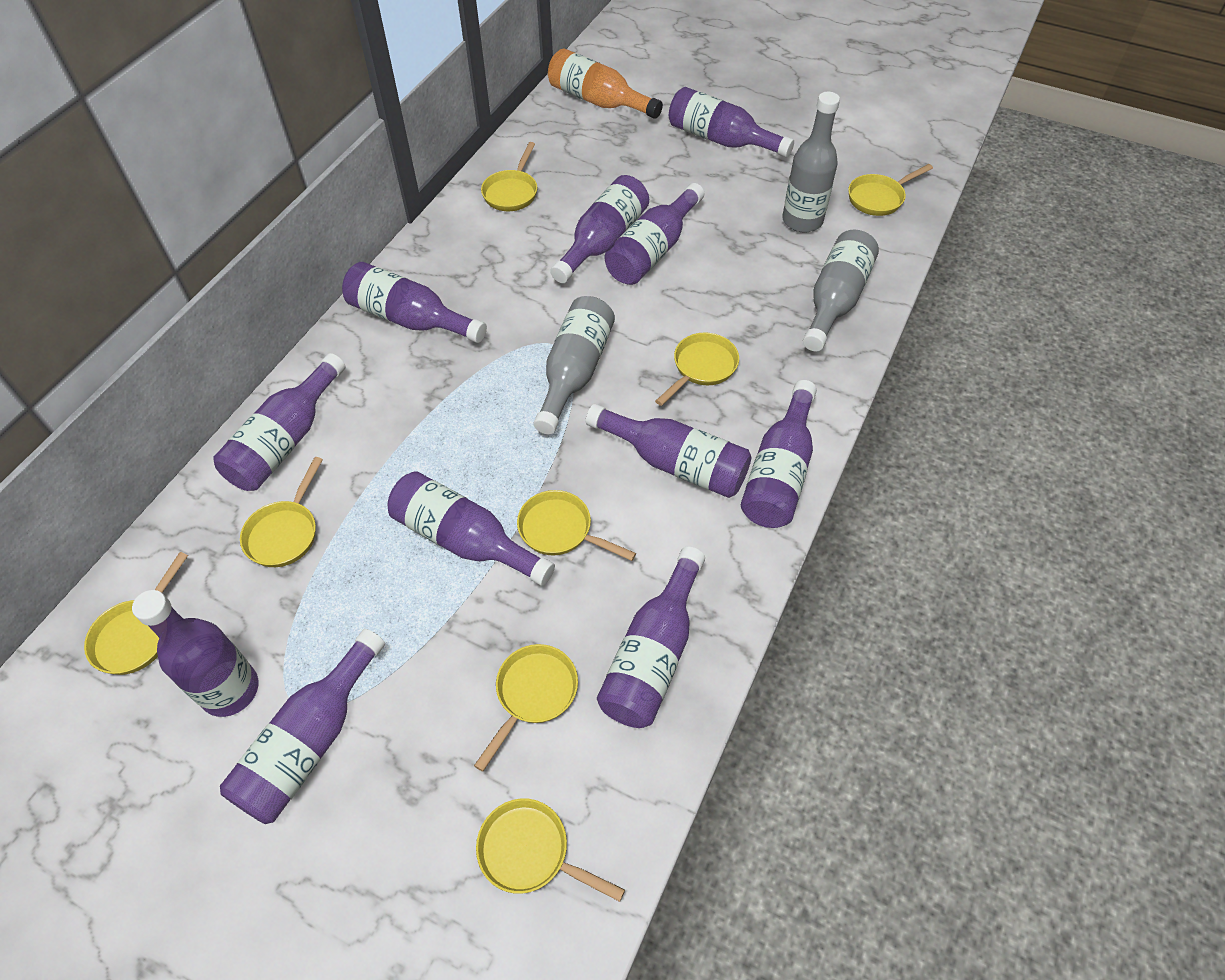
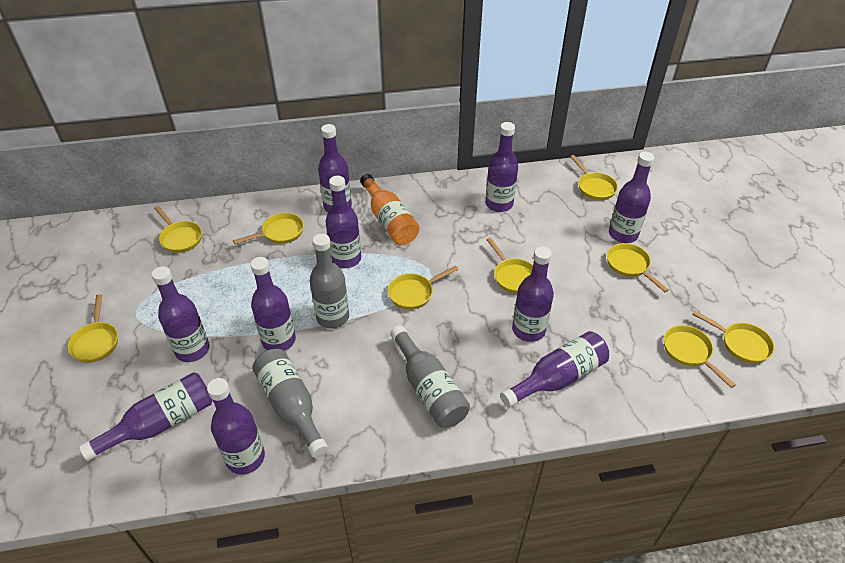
purple bottle: 11 -> 10
yellow pan: 8 -> 9

